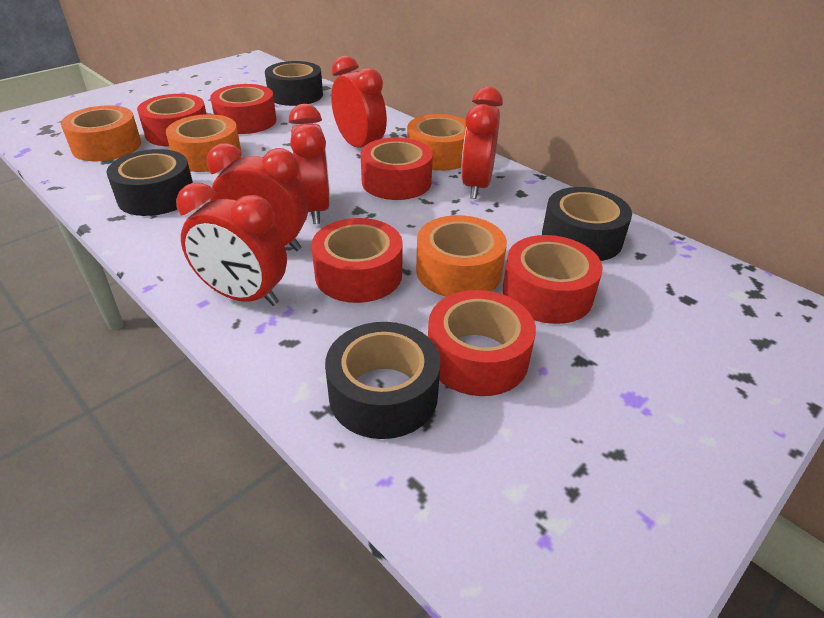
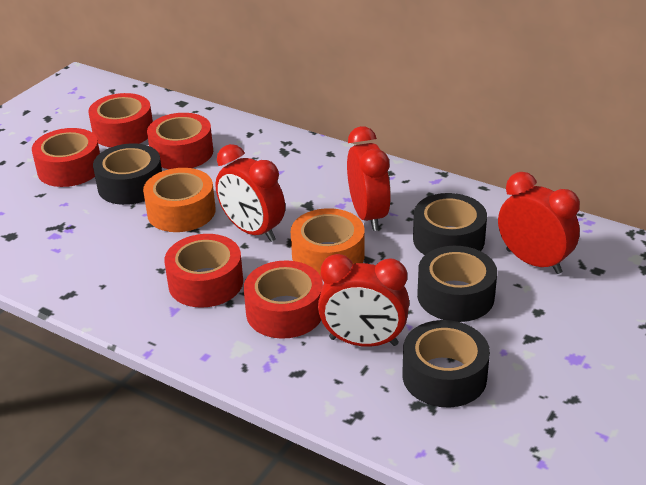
orange tape: 4 -> 2
red clock: 5 -> 4
red tape: 6 -> 5

